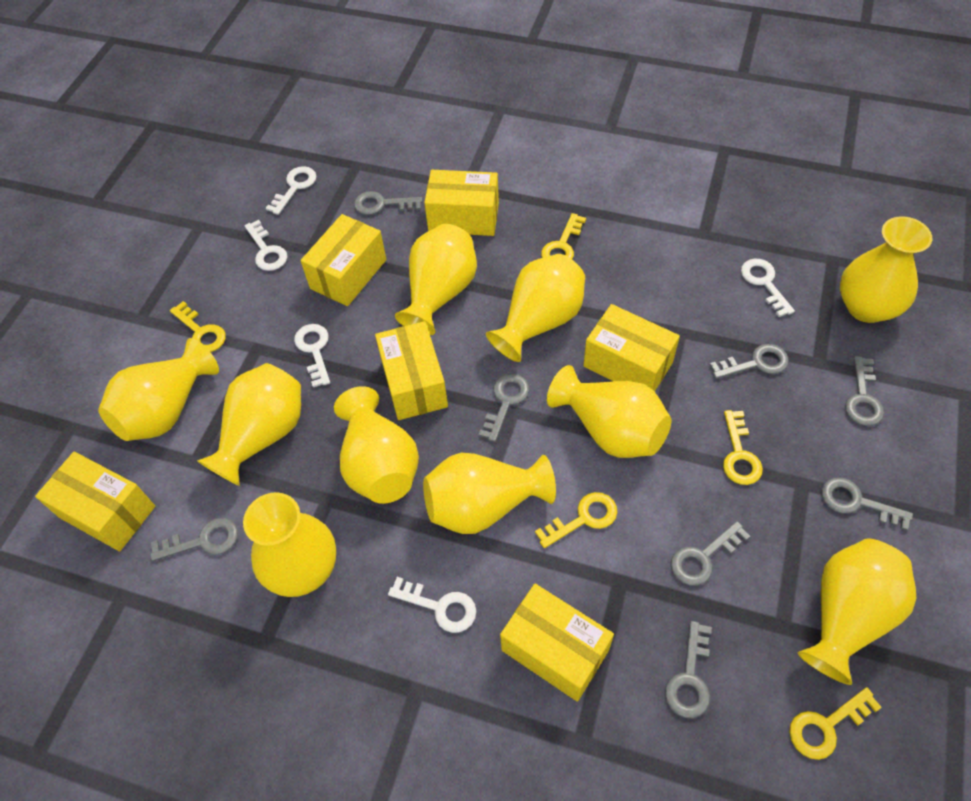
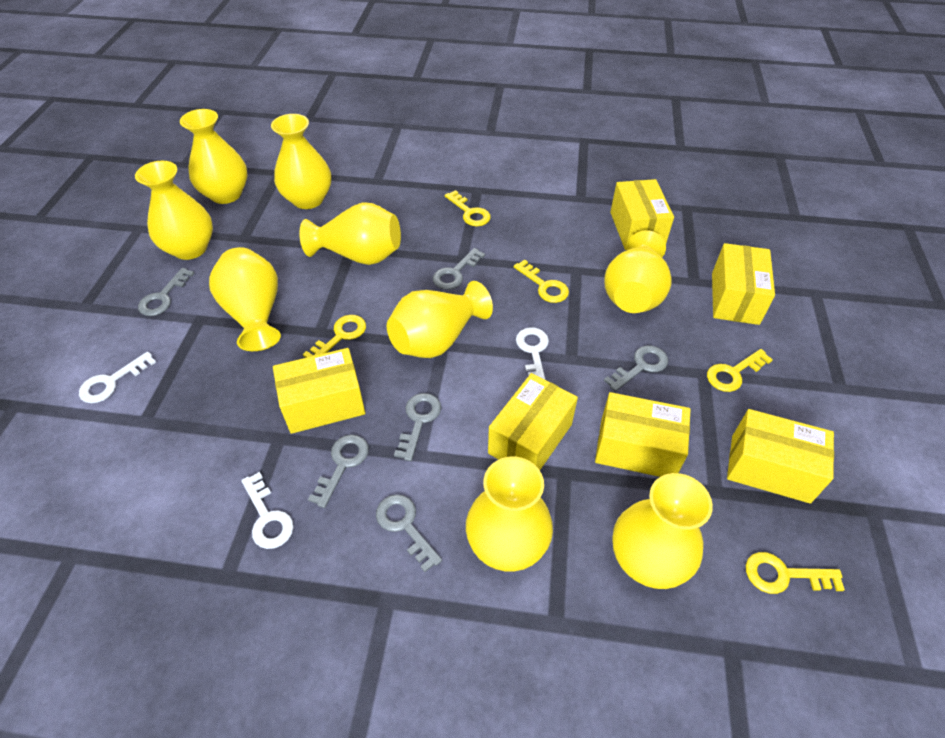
grey key: 8 -> 6
white key: 5 -> 3
yellow vase: 10 -> 9

